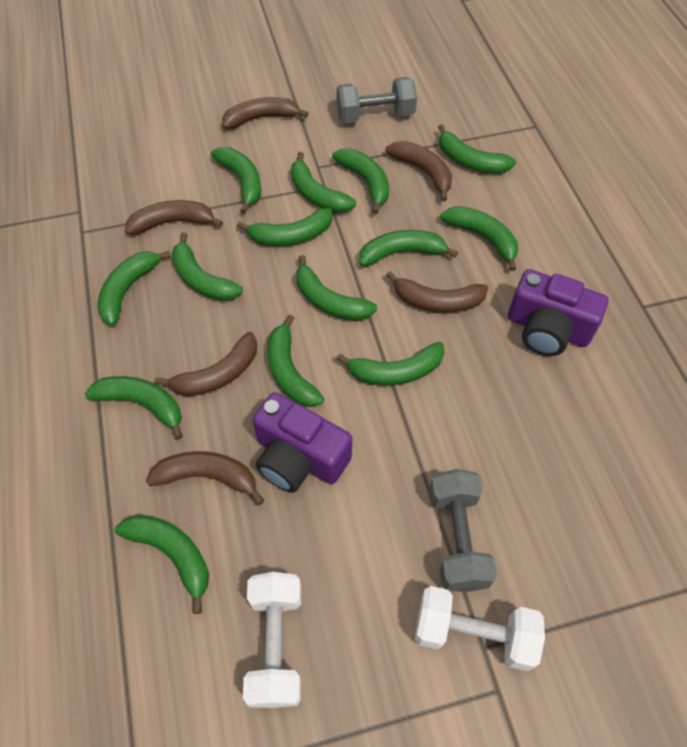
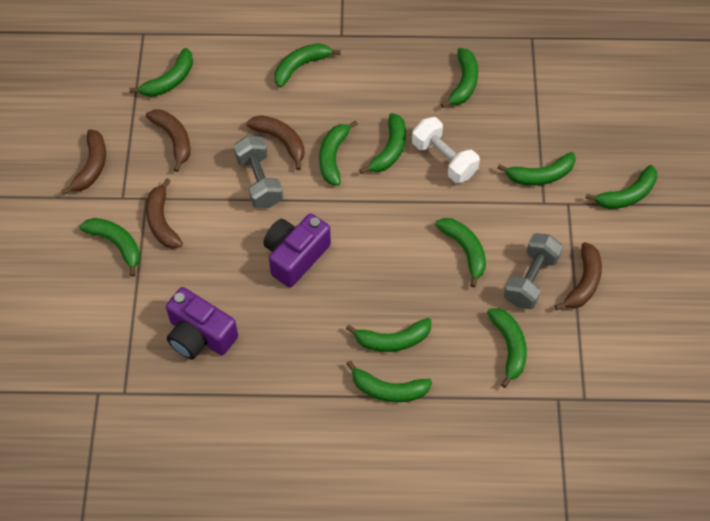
brown banana: 6 -> 5
green banana: 14 -> 12
white dumbbell: 2 -> 1

